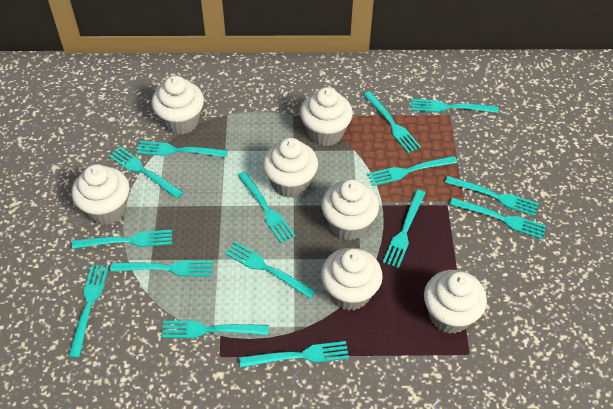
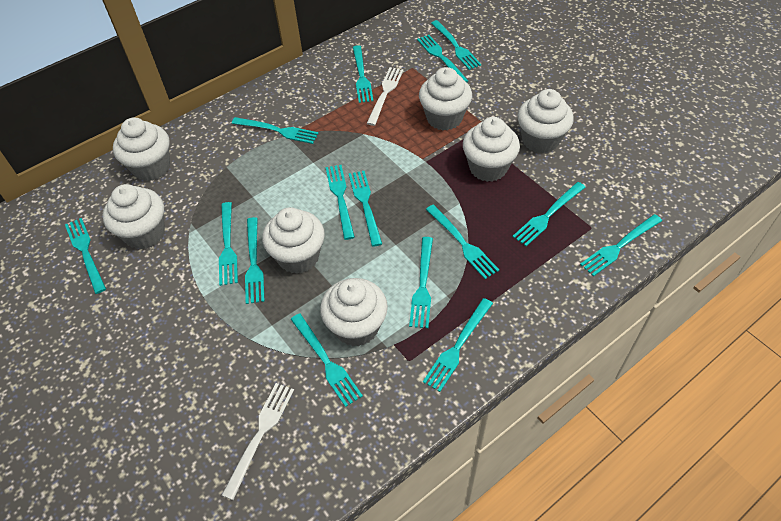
white fork: 0 -> 2

